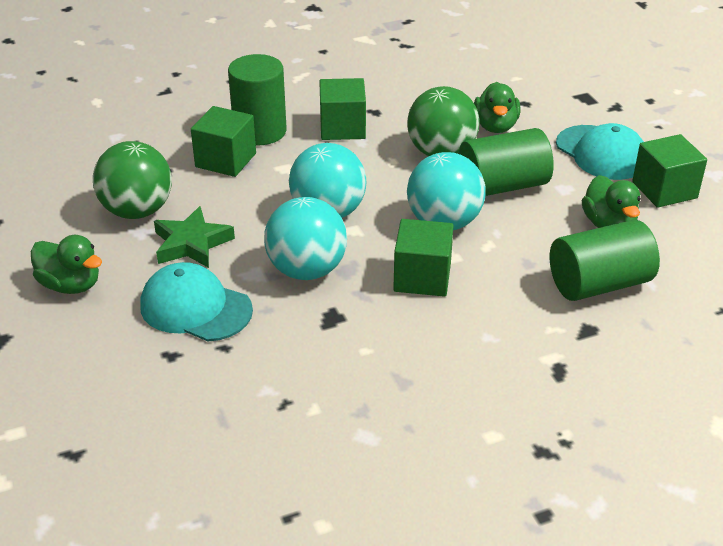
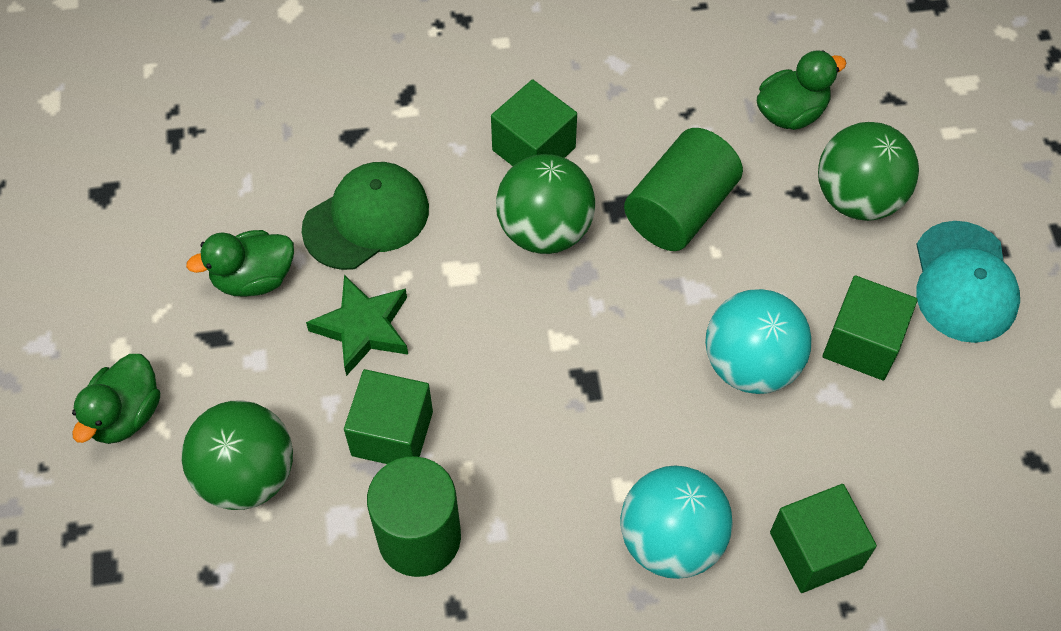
green ball: 2 -> 3
green cap: 0 -> 1
green cylinder: 3 -> 2
turquoise ball: 3 -> 2
turquoise cap: 2 -> 1

